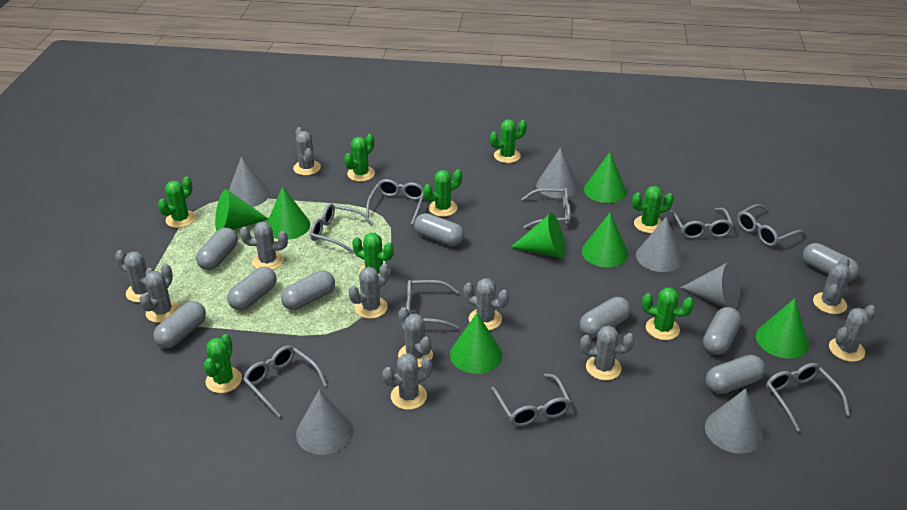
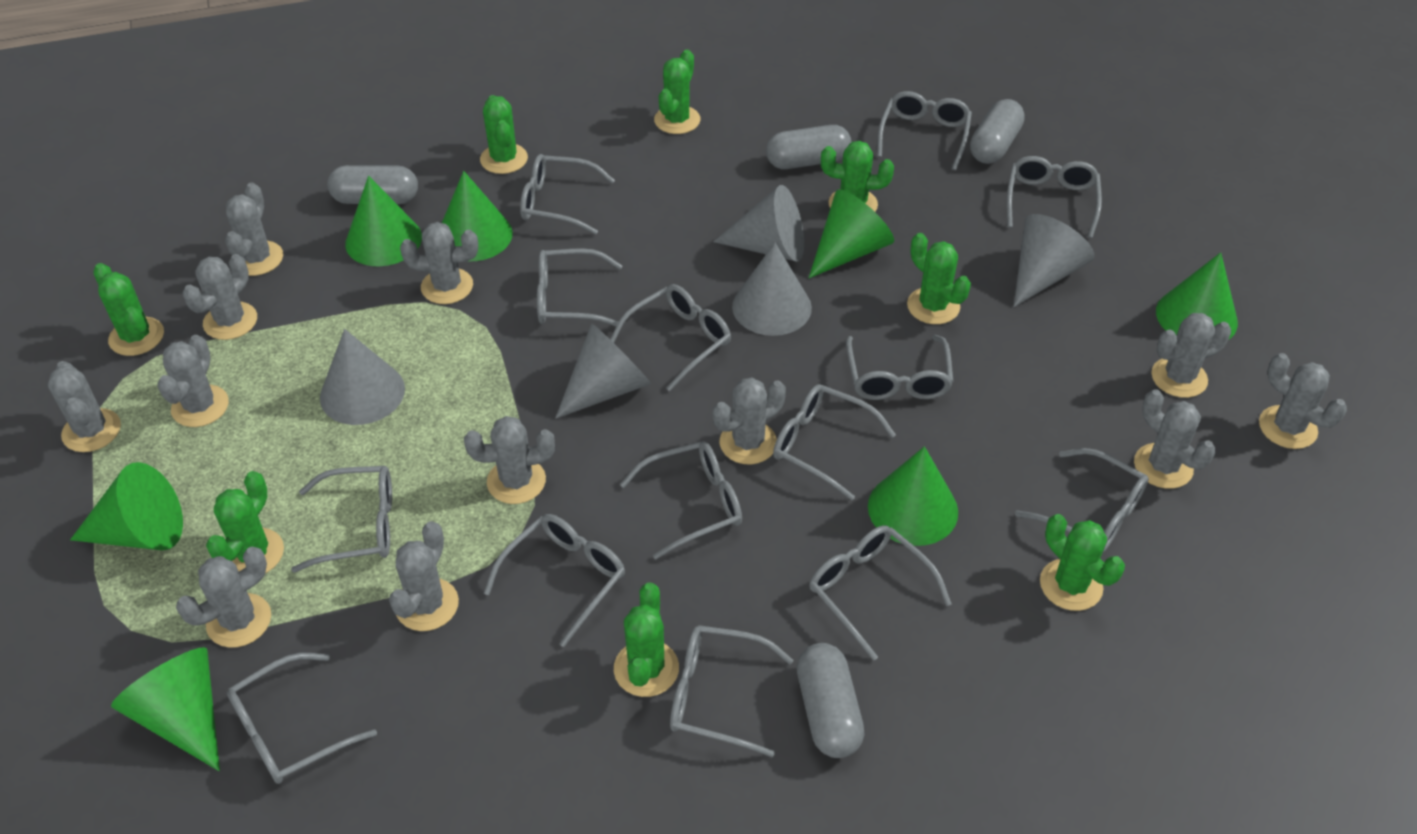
grey cactus: 11 -> 12
grey capsule: 9 -> 4
grey cone: 6 -> 5
grey glasses: 9 -> 14

